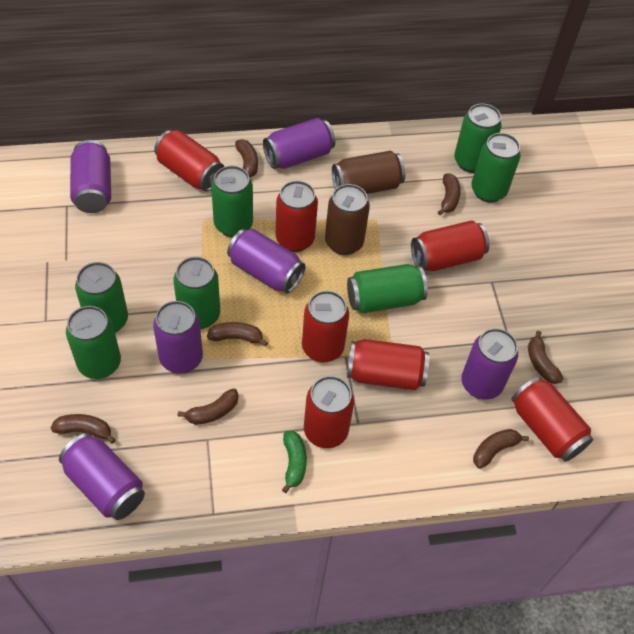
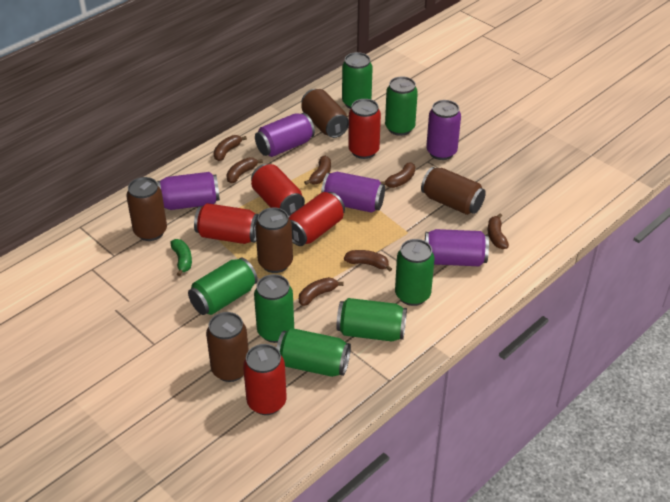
brown can: 2 -> 5
purple can: 6 -> 5
red can: 7 -> 5

